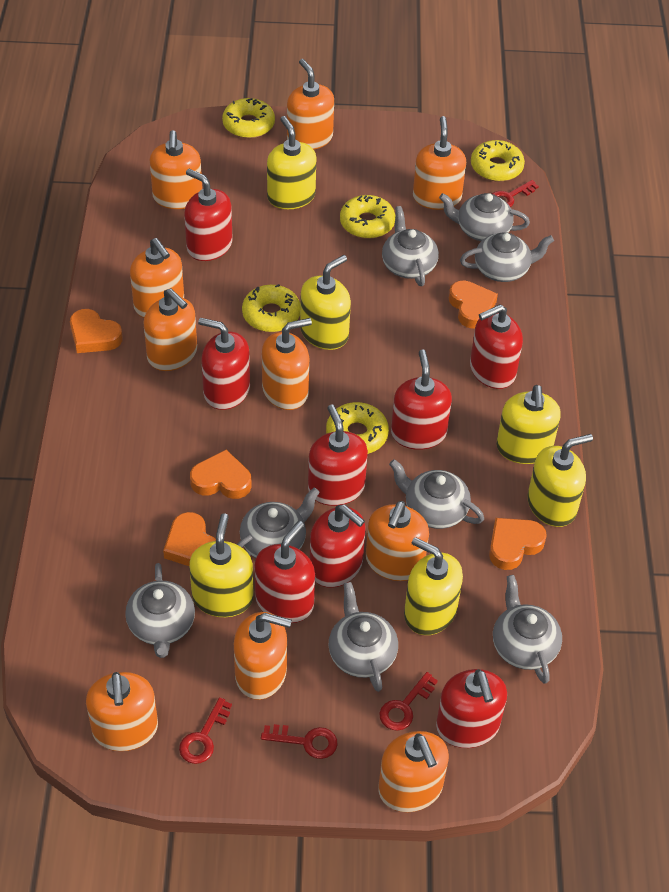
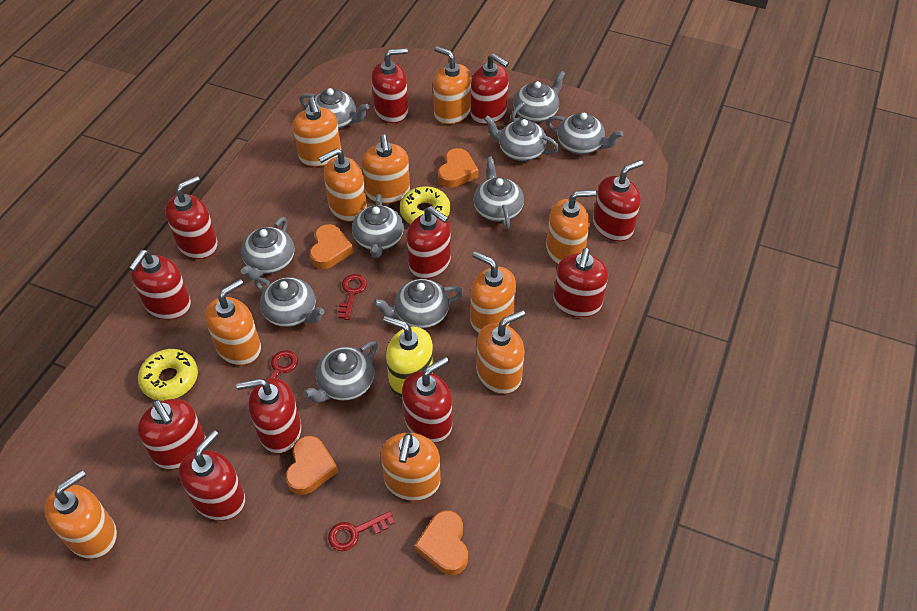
grey teapot: 8 -> 10
orange heart: 5 -> 4
red key: 4 -> 3
red soap dispenser: 8 -> 11
yellow donut: 5 -> 2
yellow soap dispenser: 6 -> 1

